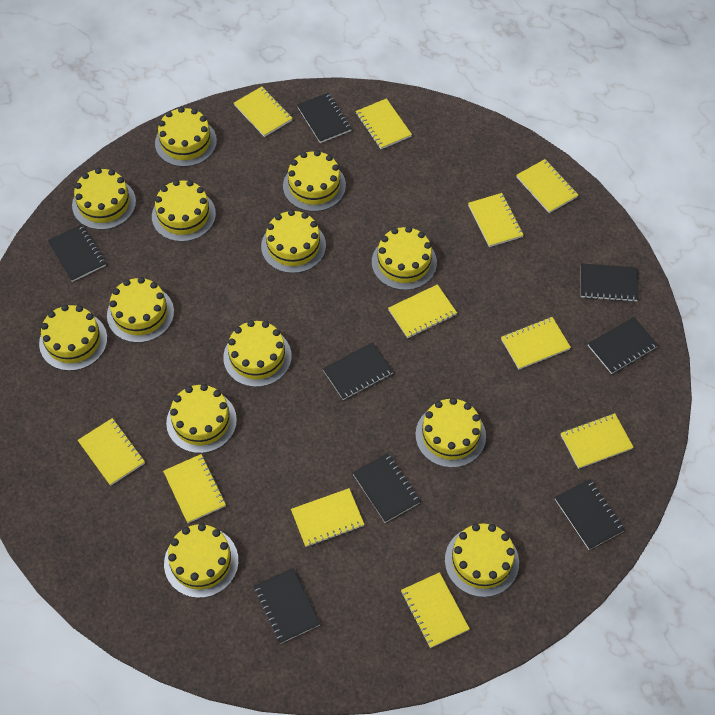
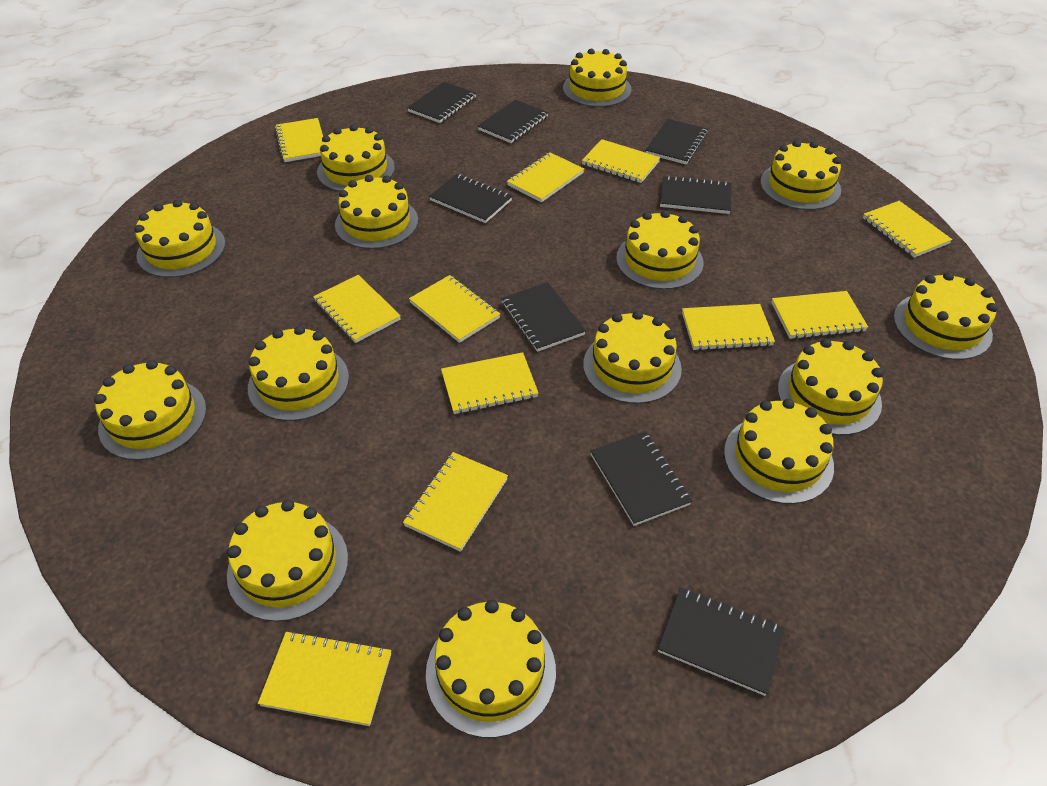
yellow cake: 13 -> 14

